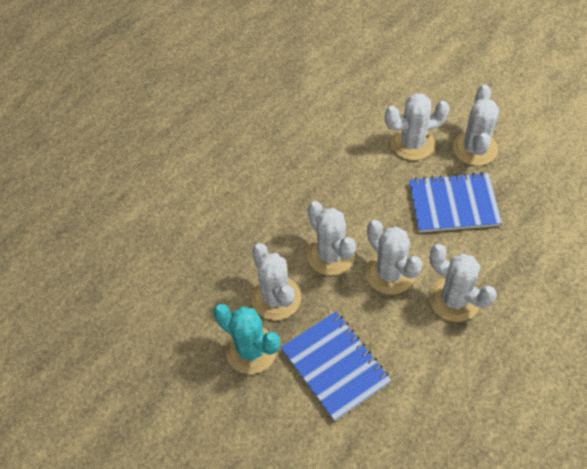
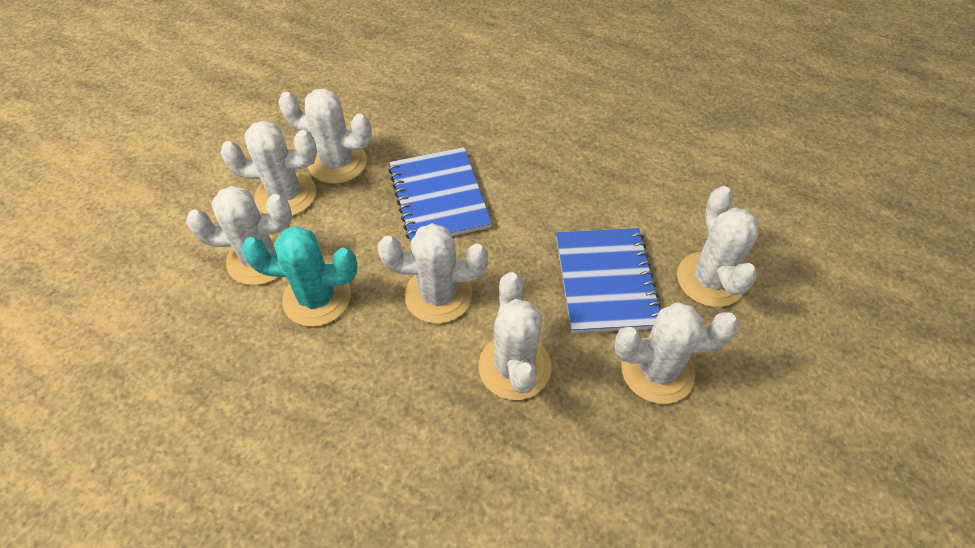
white cactus: 6 -> 7

